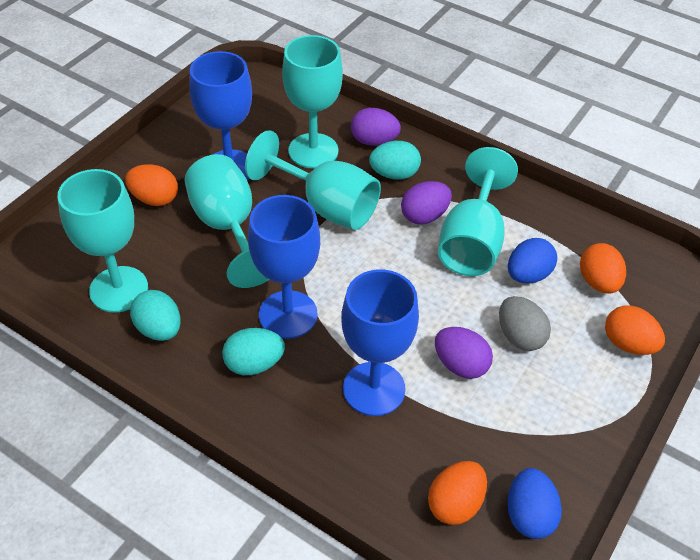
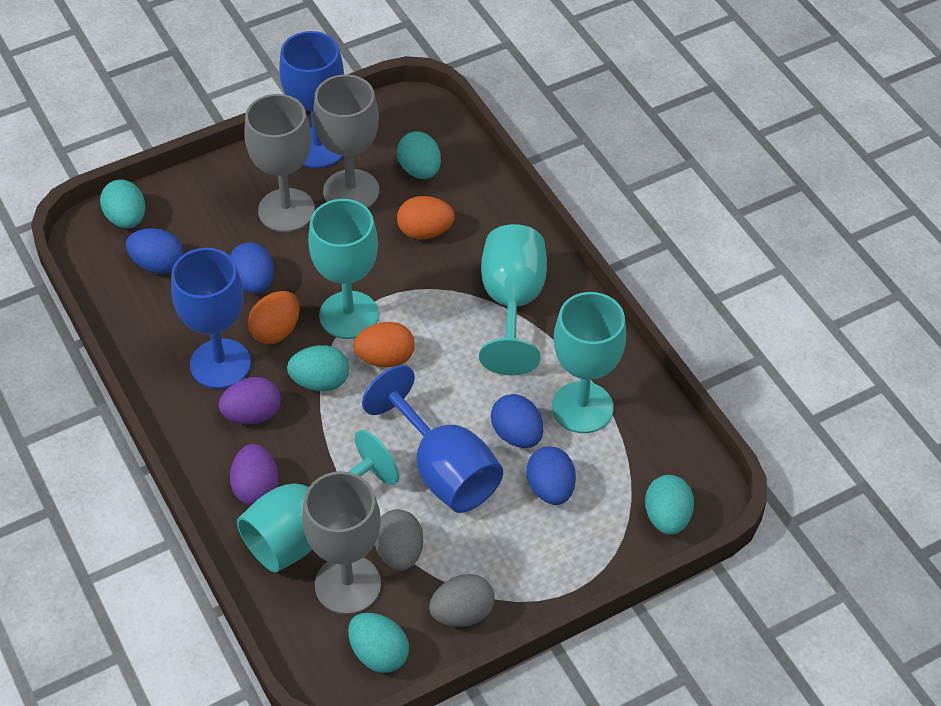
blue egg: 2 -> 4
grey egg: 1 -> 2
grey goblet: 0 -> 3
orange egg: 4 -> 3
purple egg: 3 -> 2
turquoise egg: 3 -> 5
turquoise goblet: 5 -> 4

